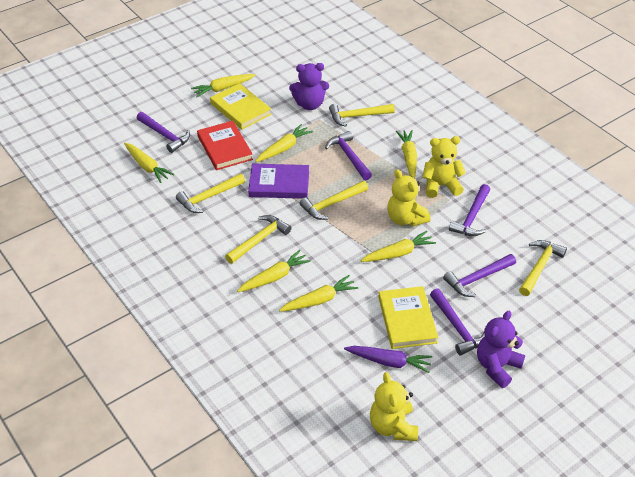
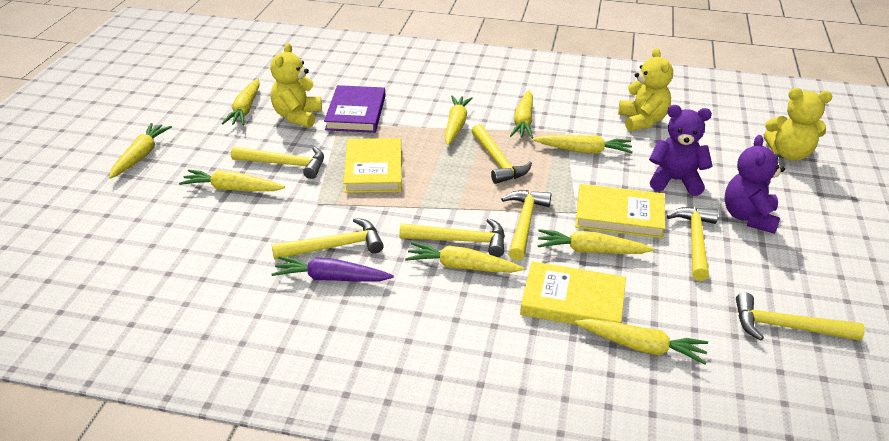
purple hammer: 5 -> 0
red book: 1 -> 0
yellow book: 2 -> 3
yellow carrot: 7 -> 9
yellow hammer: 5 -> 7

